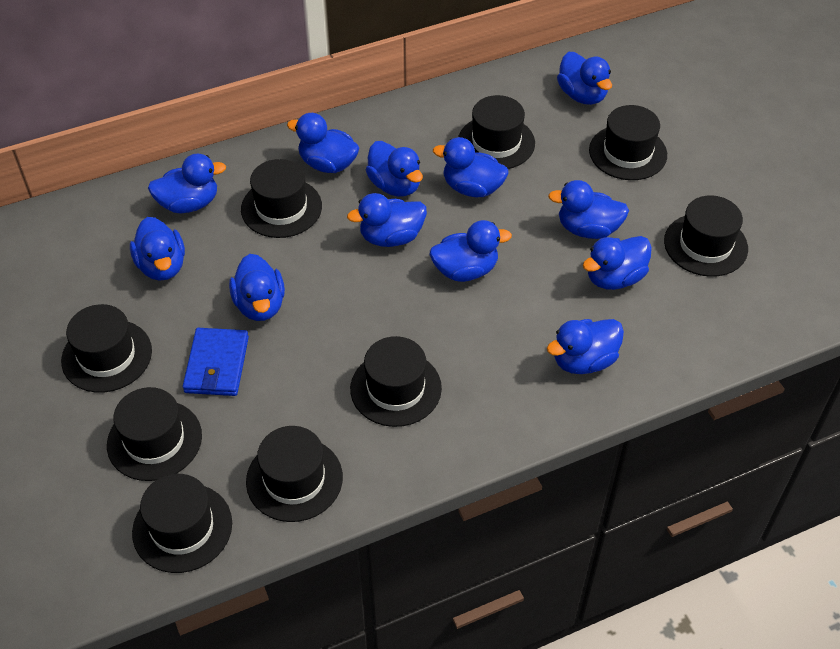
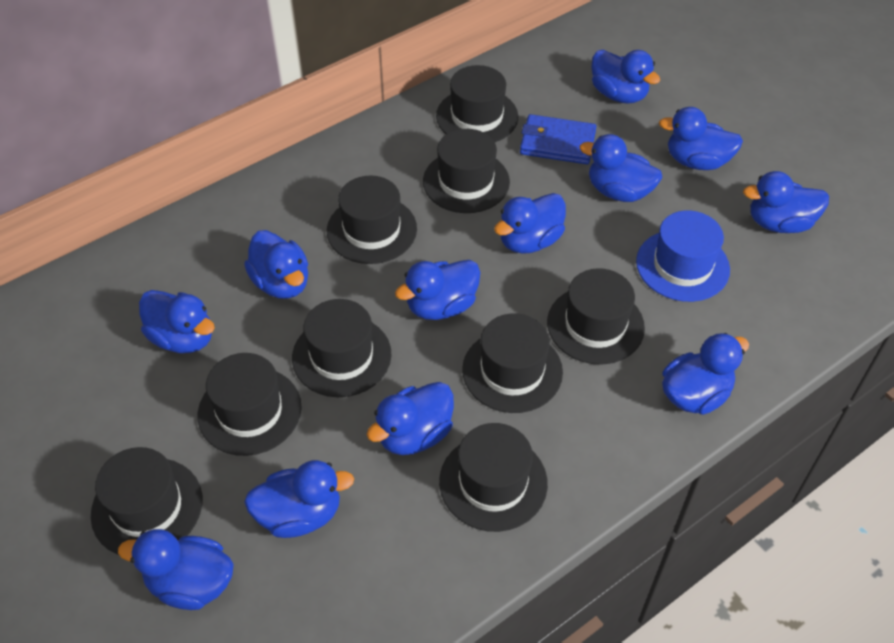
blue hat: 0 -> 1

